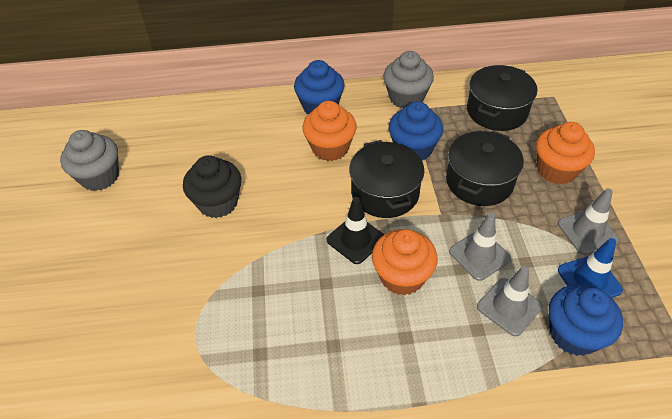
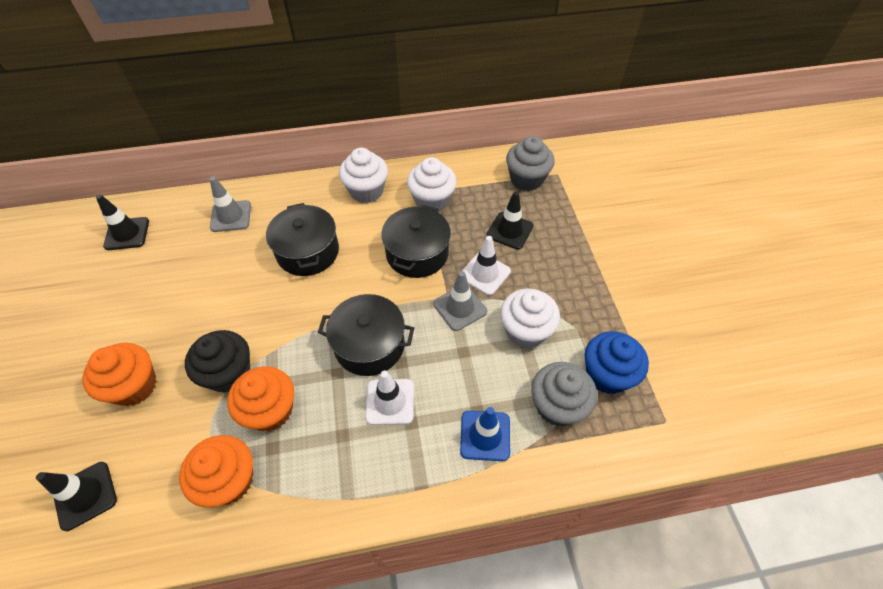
black traffic cone: 1 -> 3
blue cupcake: 3 -> 1
grey traffic cone: 3 -> 2
white cupcake: 0 -> 3
white traffic cone: 0 -> 2

